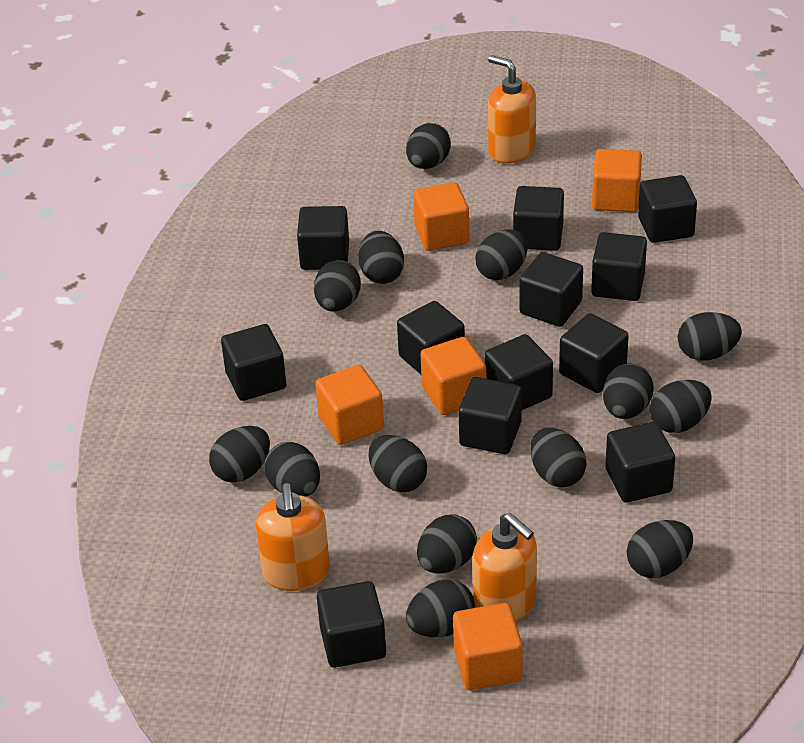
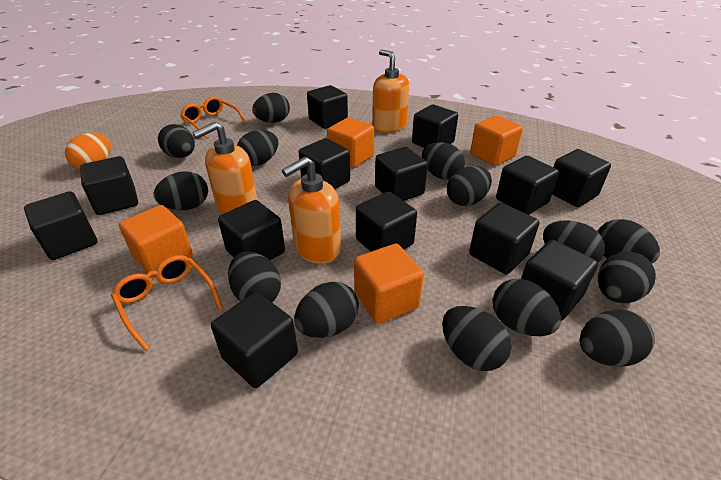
black cube: 12 -> 13
orange cube: 5 -> 4
orange egg: 0 -> 1
orange glasses: 0 -> 2

